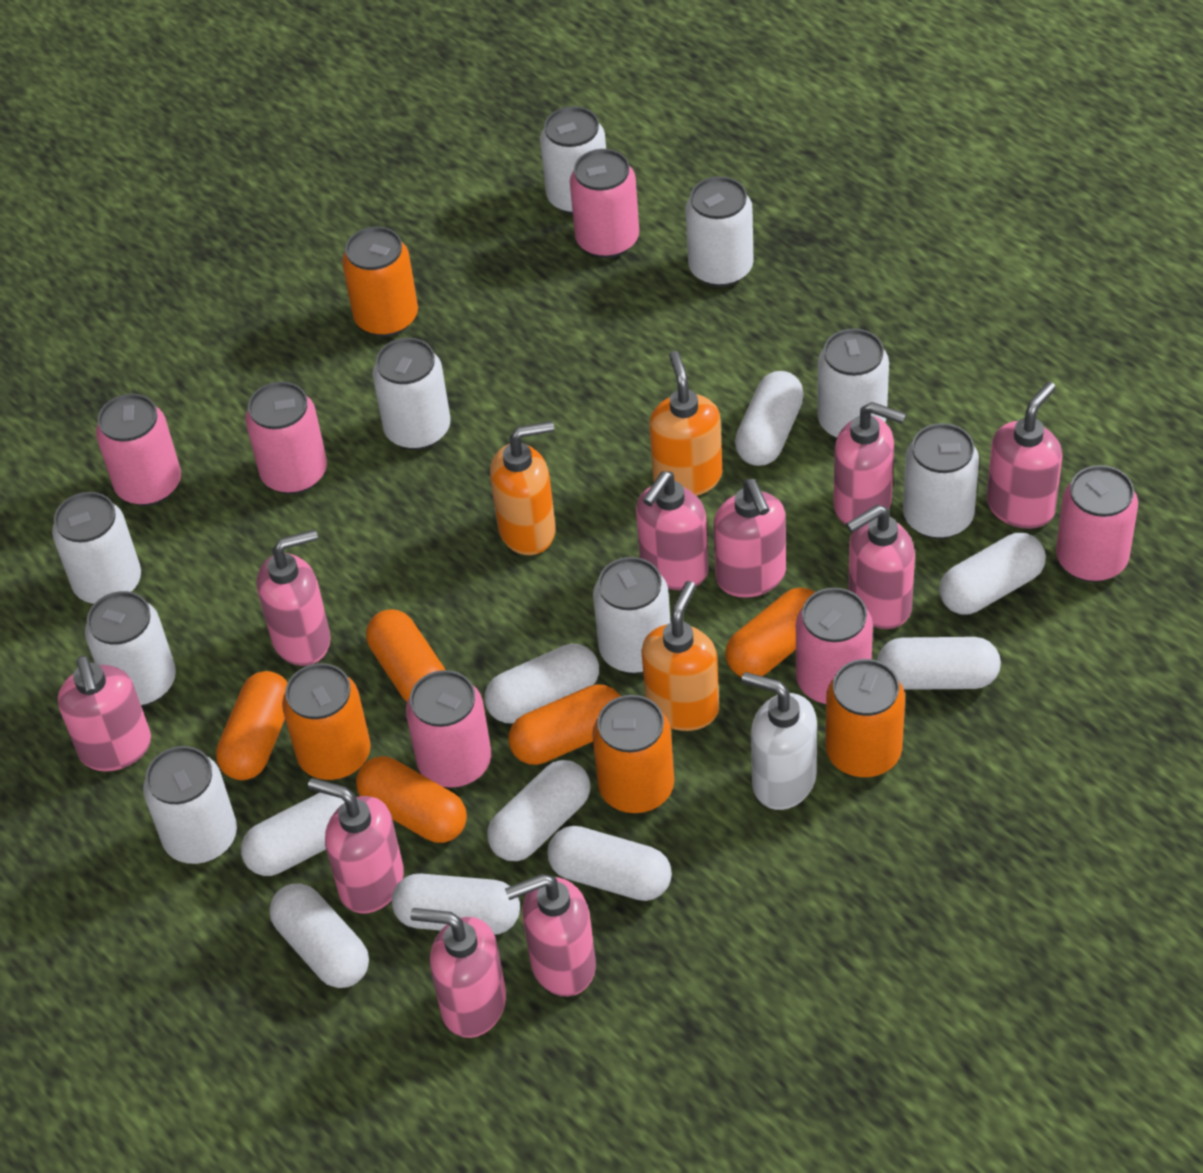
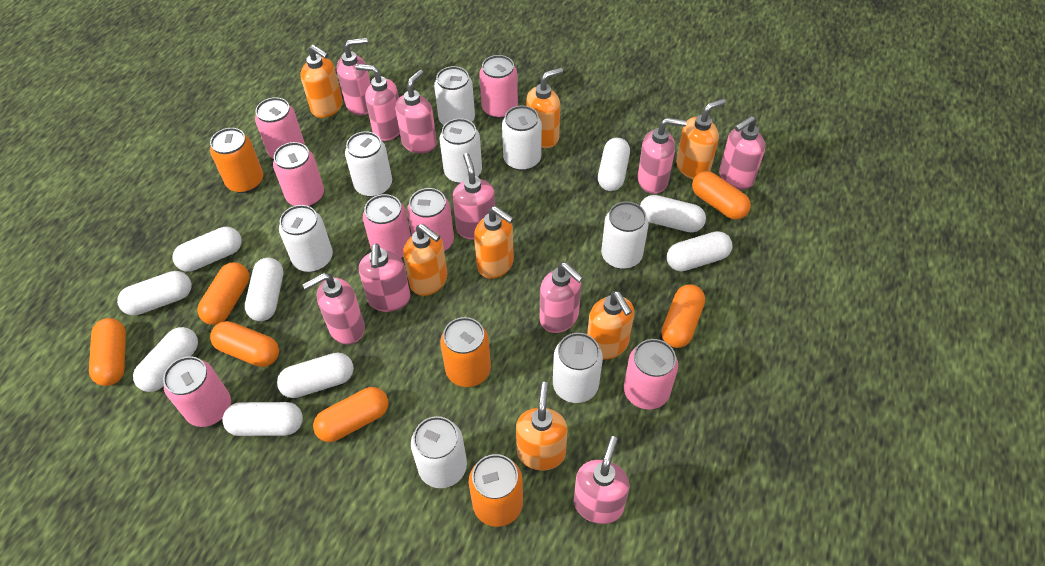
orange can: 4 -> 3
orange capsule: 5 -> 6
orange soap dispenser: 3 -> 7
pink can: 6 -> 7
white can: 9 -> 8
white soap dispenser: 1 -> 0

